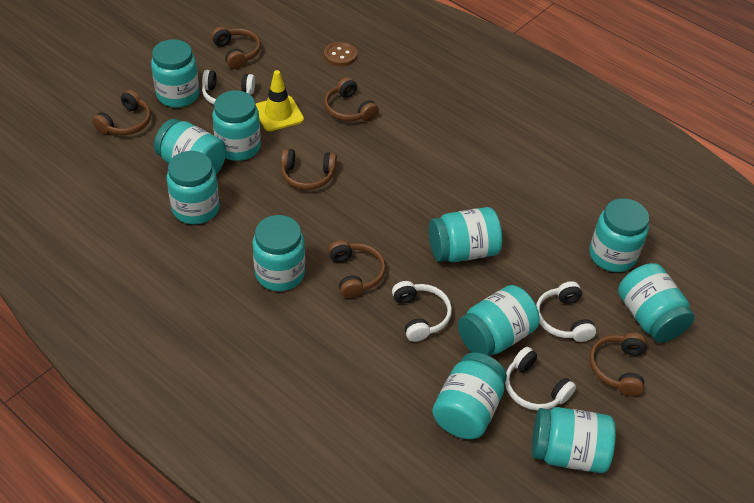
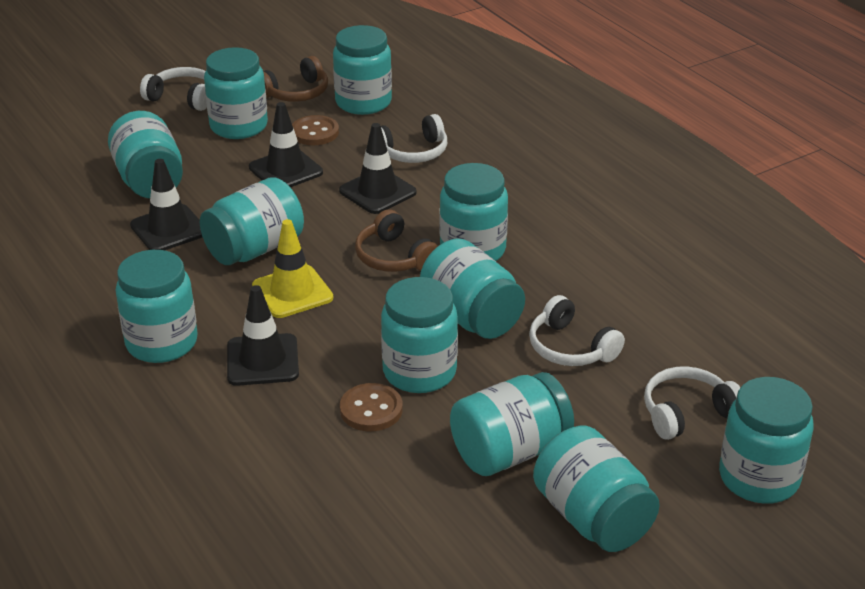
black traffic cone: 0 -> 4
brown button: 1 -> 2
brown headphones: 6 -> 2

